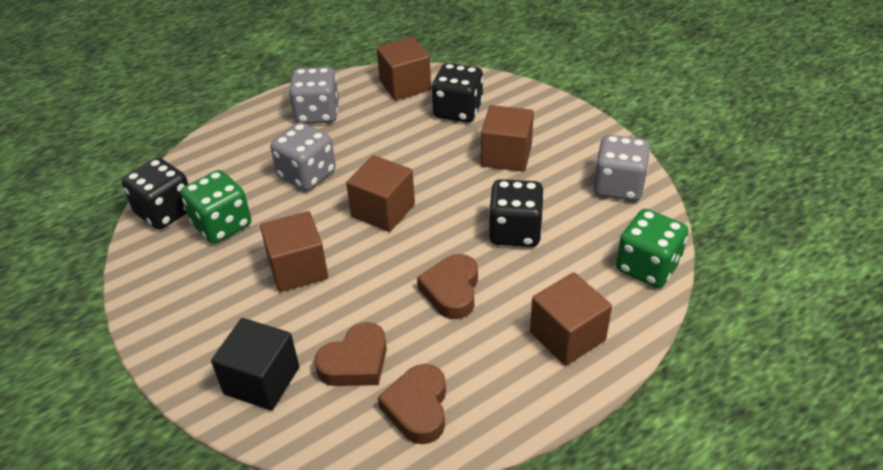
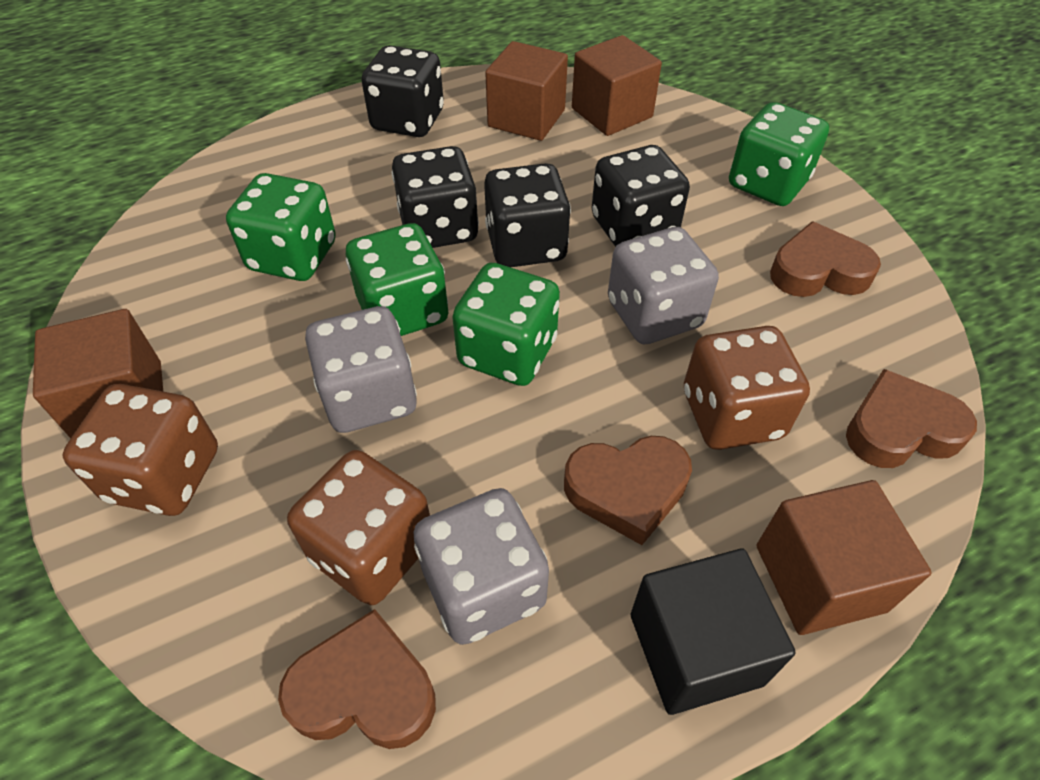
black dice: 3 -> 4
brown cube: 5 -> 4
brown dice: 0 -> 3
brown heart: 3 -> 4
green dice: 2 -> 4

